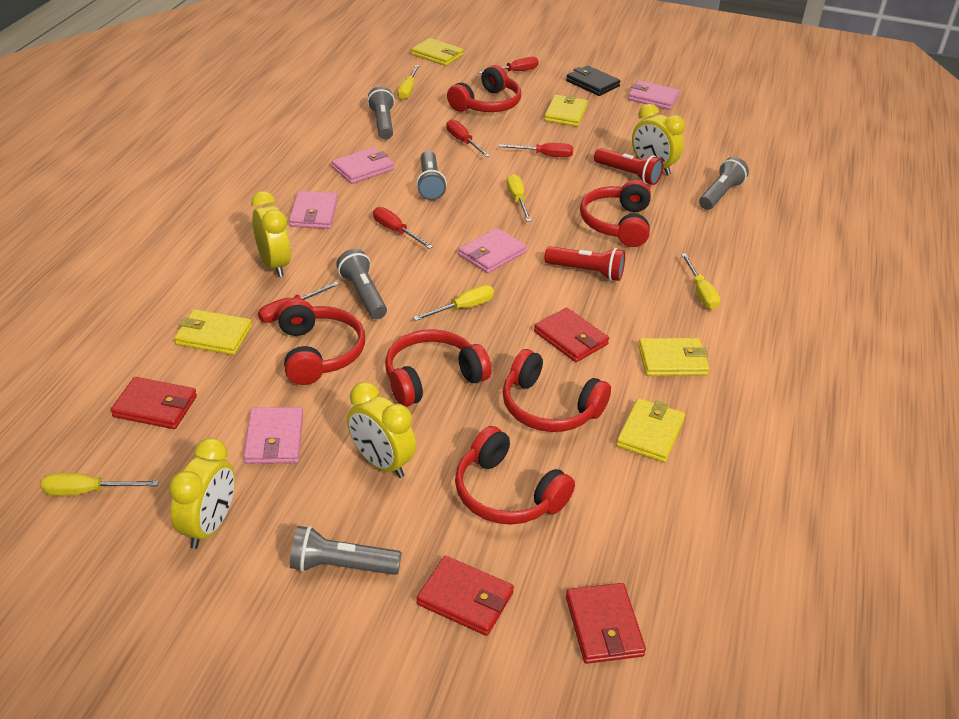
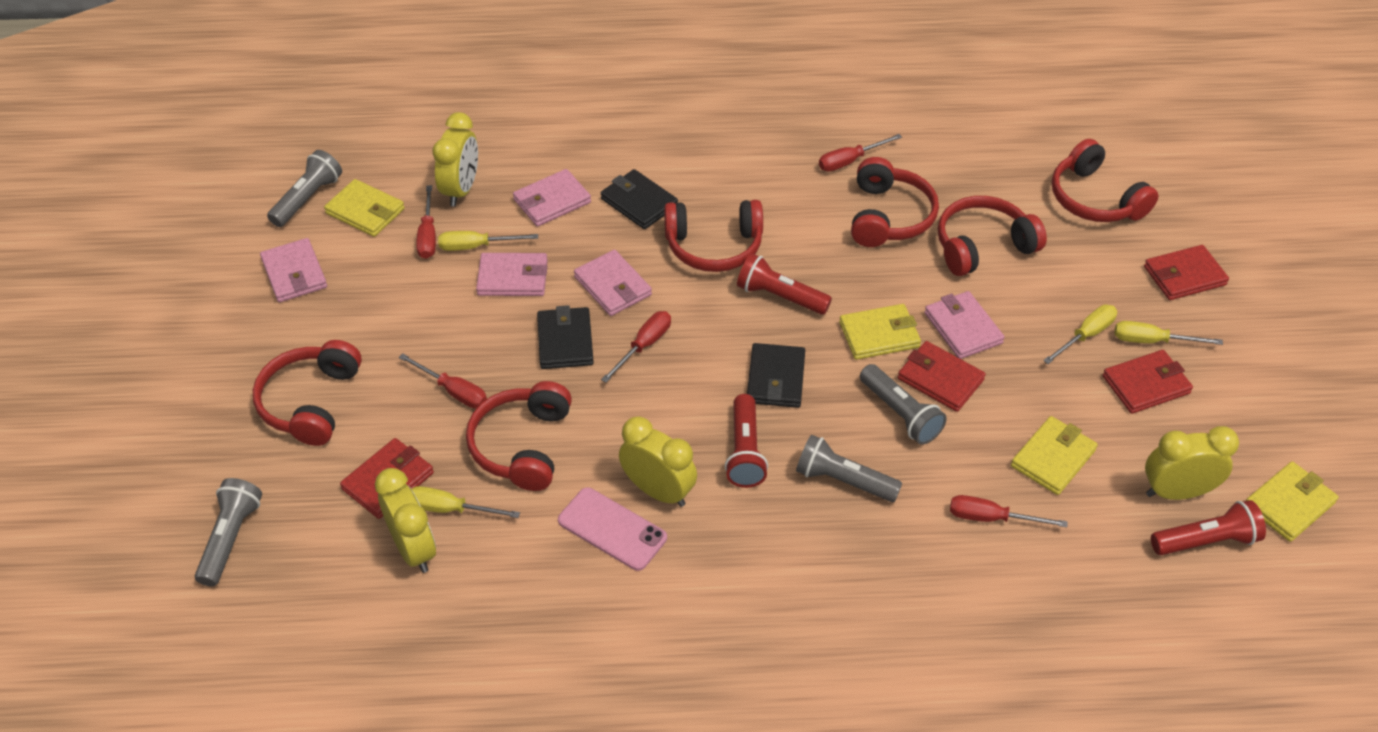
black wallet: 1 -> 3
grey flashlight: 5 -> 4
pink phone: 0 -> 1
red flashlight: 2 -> 3
yellow screwdriver: 5 -> 4
yellow wallet: 5 -> 4

